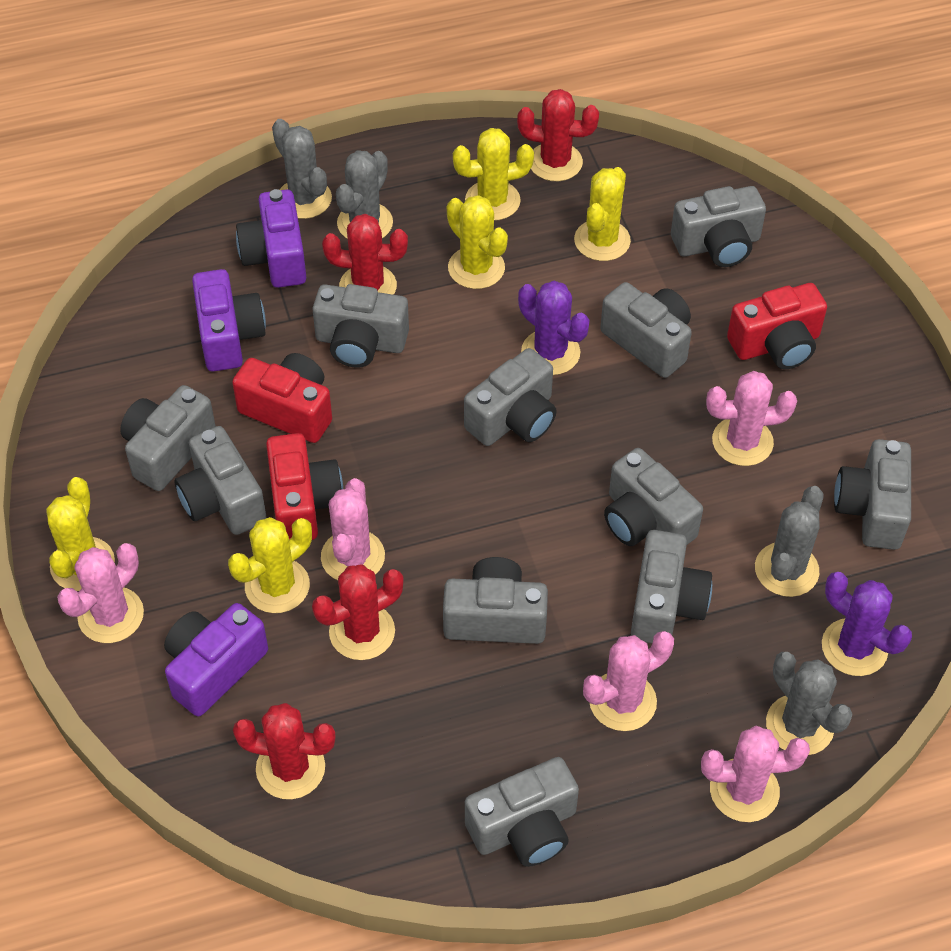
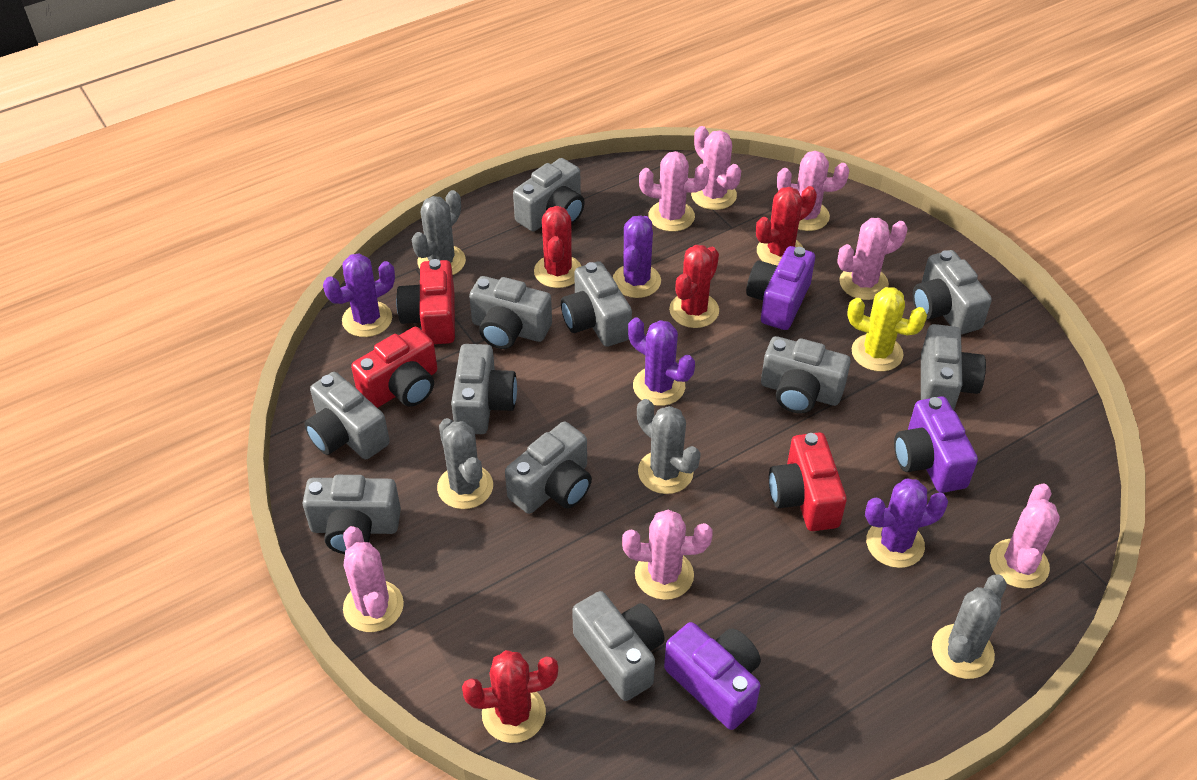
pink cactus: 5 -> 7
purple cactus: 2 -> 4
yellow cactus: 5 -> 1

